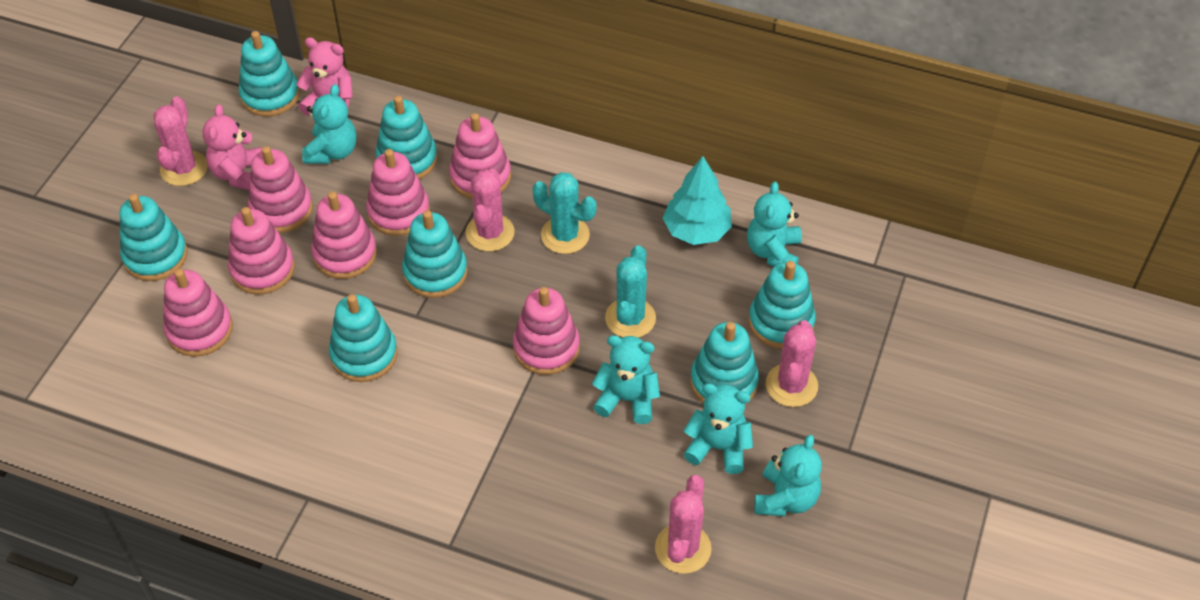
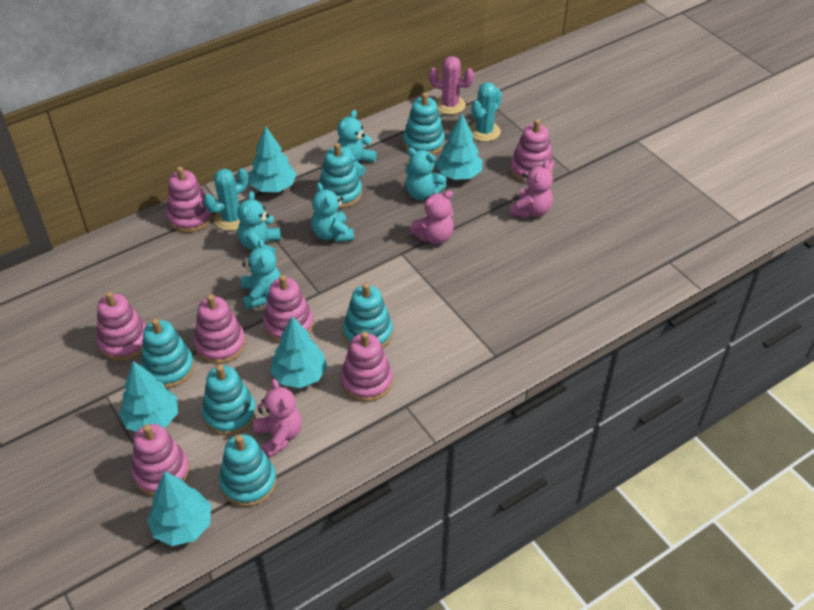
pink cactus: 4 -> 1
pink teddy bear: 2 -> 3
turquoise stacking toy: 7 -> 6
turquoise tree: 1 -> 5

